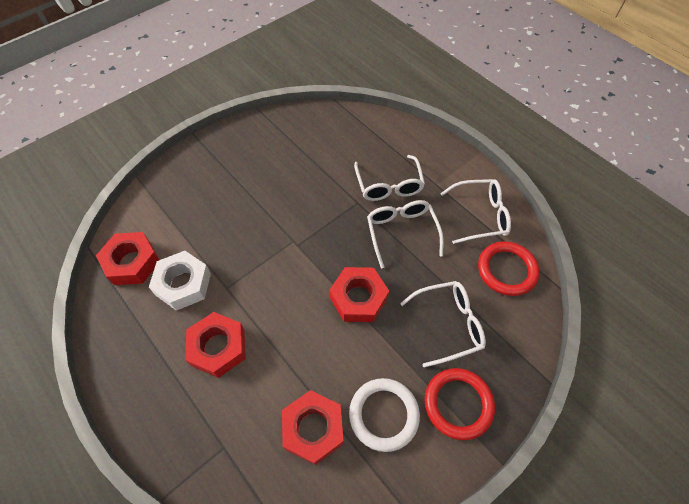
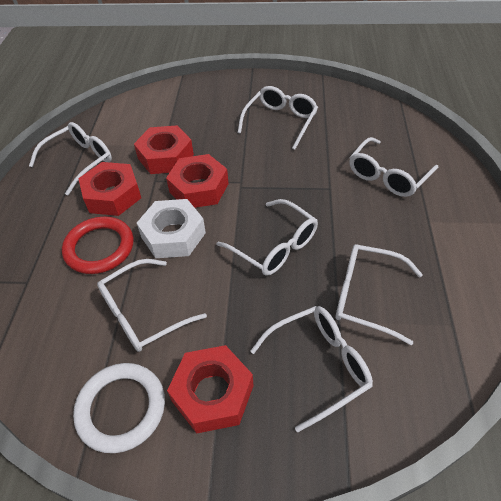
red ring: 2 -> 1
white glasses: 4 -> 7

